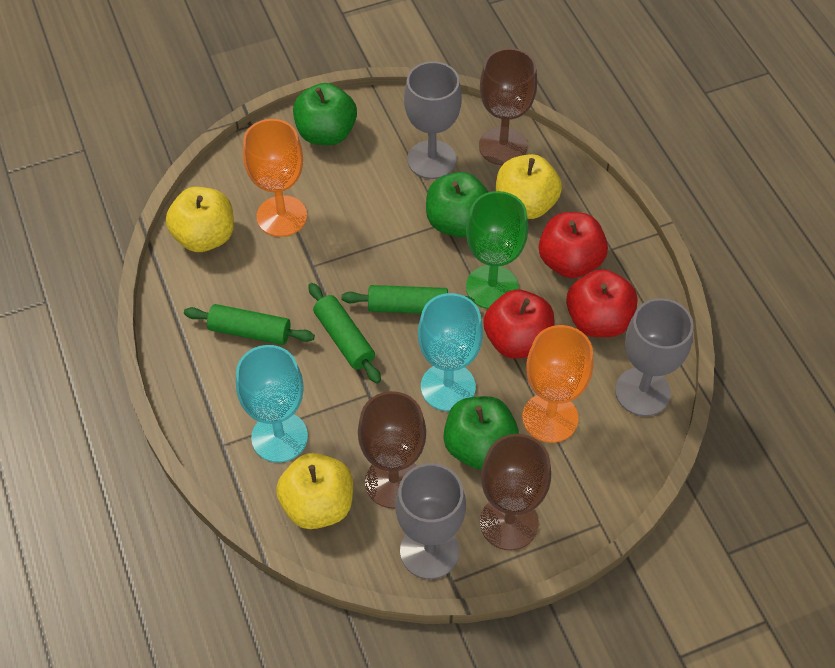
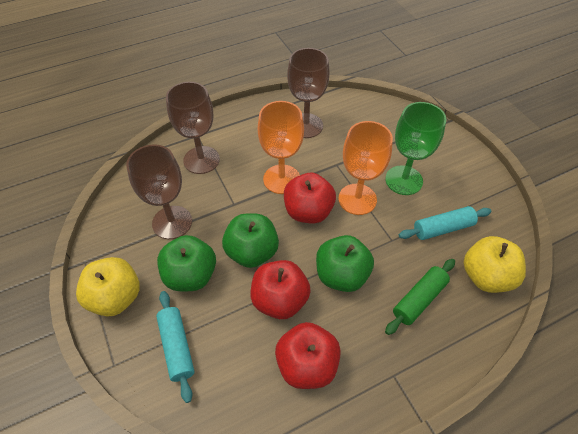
green rolling pin: 3 -> 1
grey goblet: 3 -> 0
turquoise goblet: 2 -> 0
turquoise rolling pin: 0 -> 2
yellow apple: 3 -> 2

